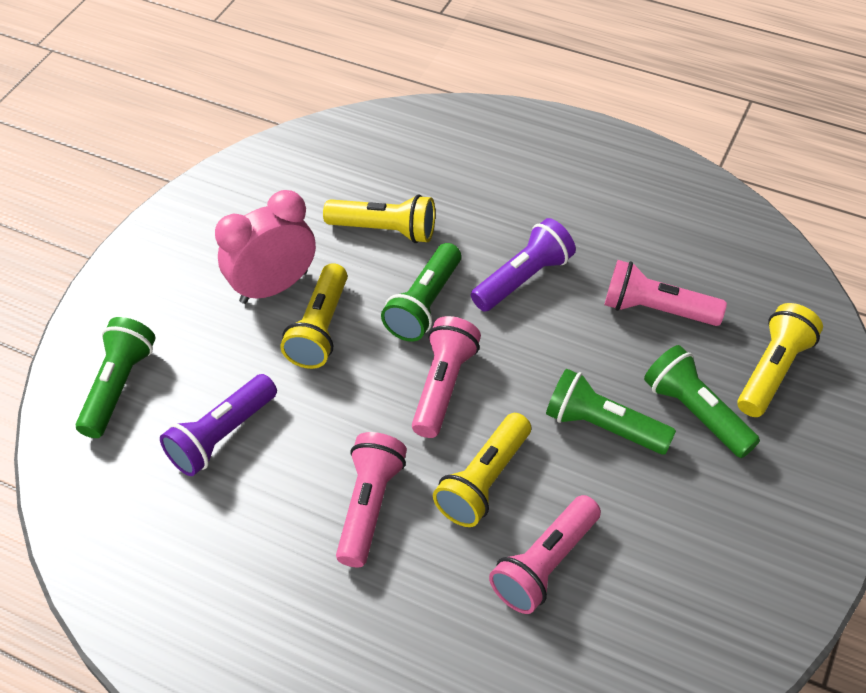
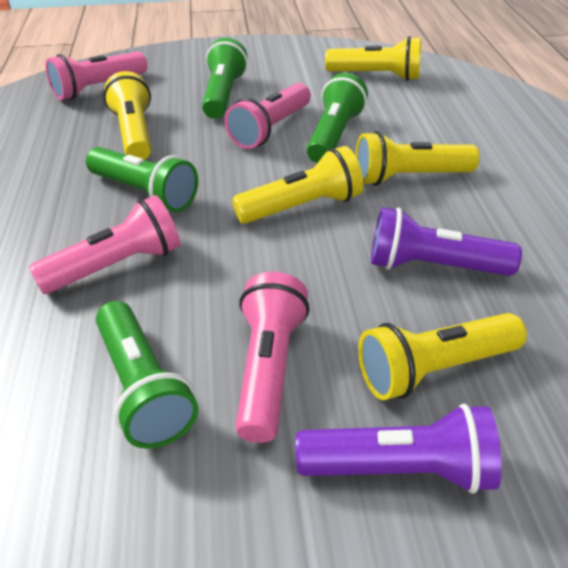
pink clock: 1 -> 0
yellow flashlight: 4 -> 5

